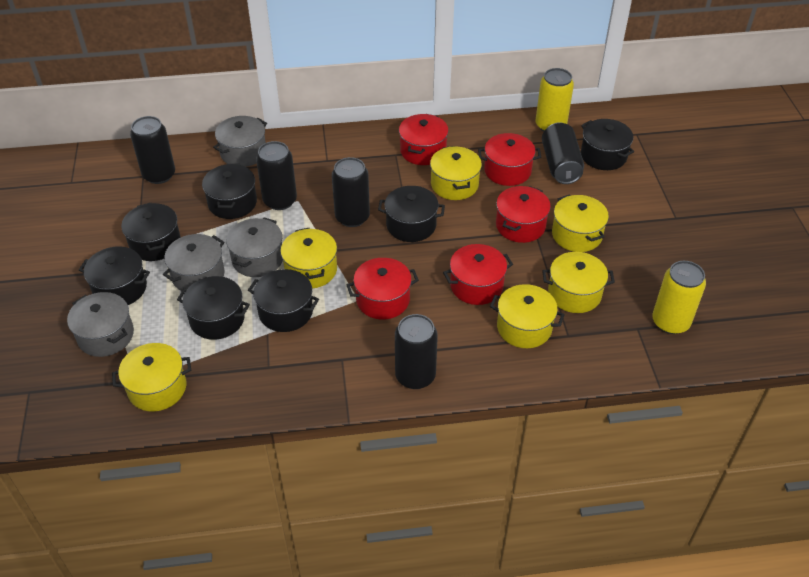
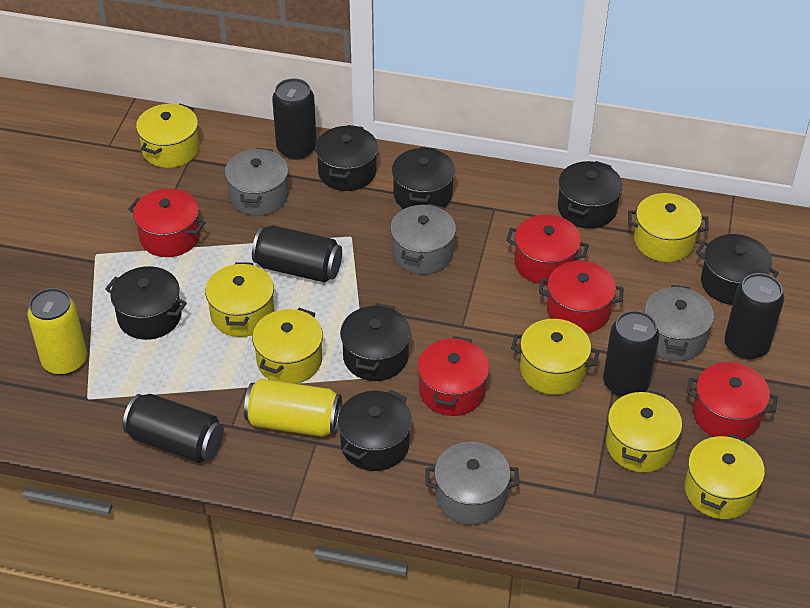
yellow pot: 6 -> 7

